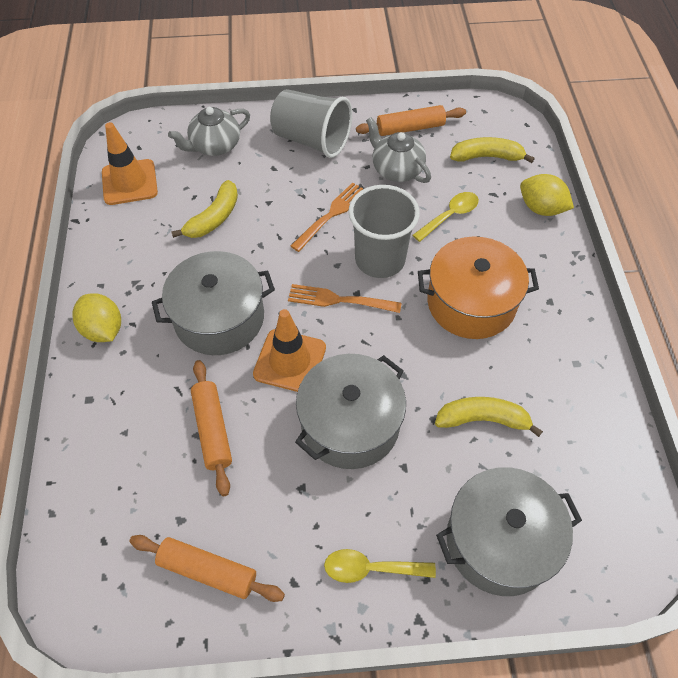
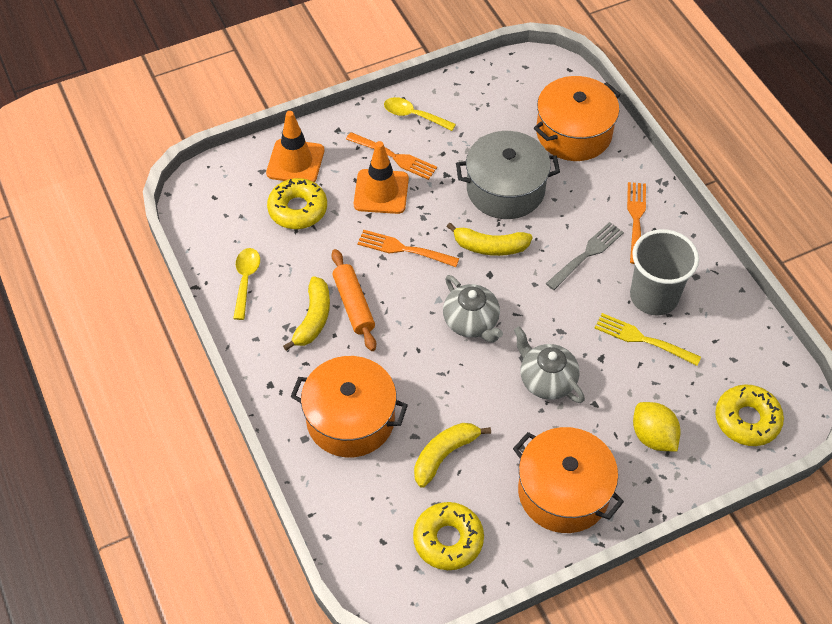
grey cup: 2 -> 1
grey fork: 0 -> 1
grey pot: 3 -> 1
orange fork: 2 -> 3
orange pot: 1 -> 3
orange rolling pin: 3 -> 1
yellow donut: 0 -> 3
yellow fork: 0 -> 1
yellow lemon: 2 -> 1

